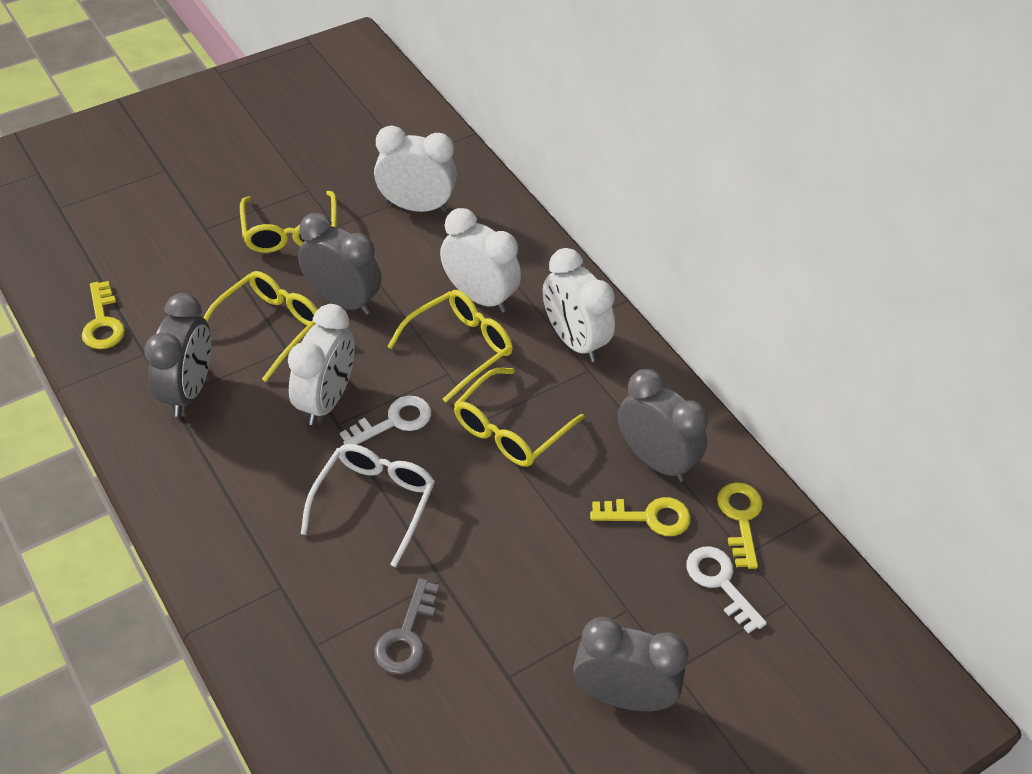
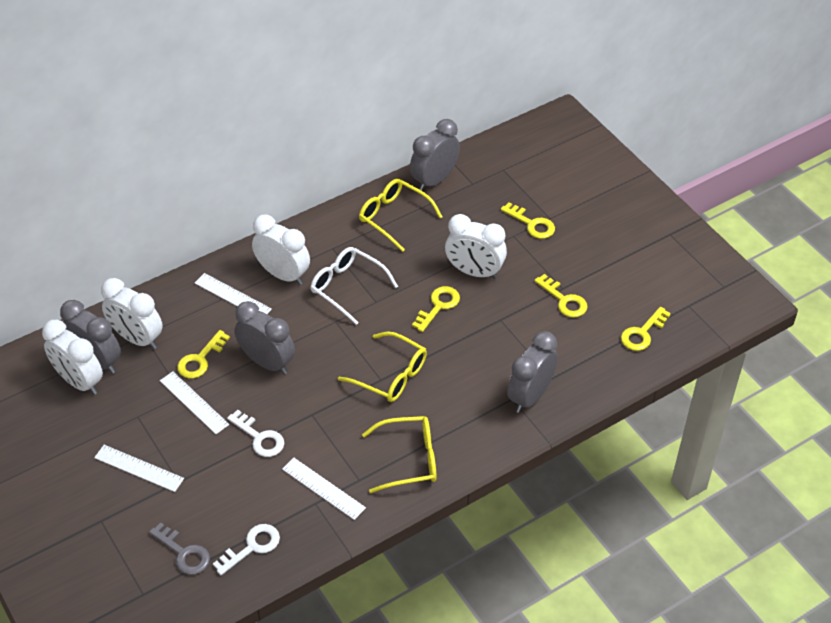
white ruler: 0 -> 4
yellow glasses: 4 -> 3
yellow key: 3 -> 5

